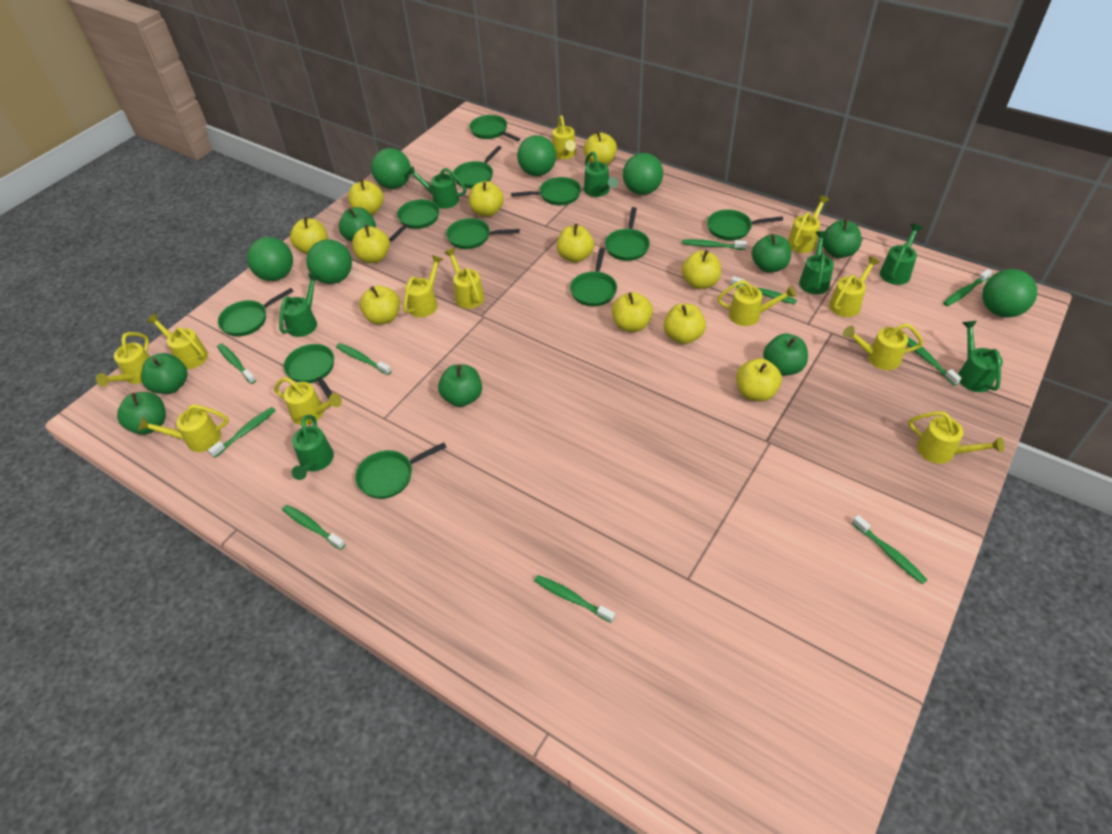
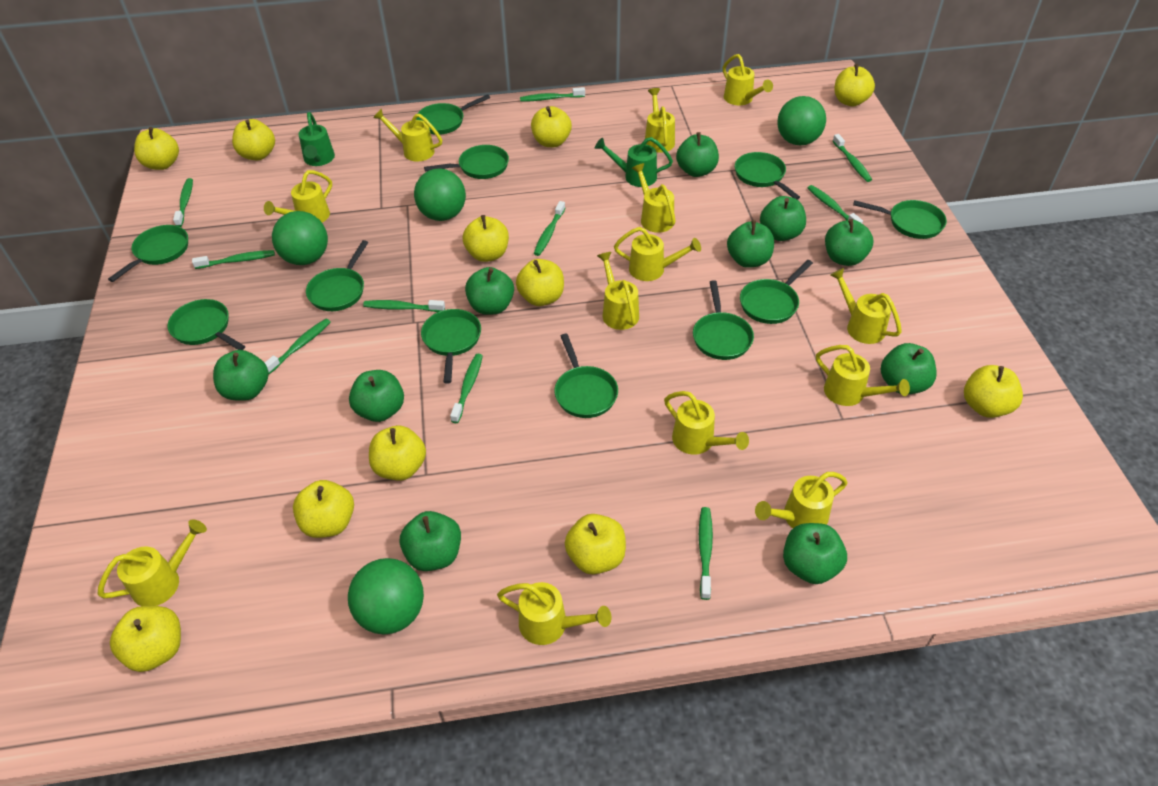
green apple: 7 -> 10
green ball: 6 -> 4
green watering can: 7 -> 2
yellow watering can: 12 -> 13

